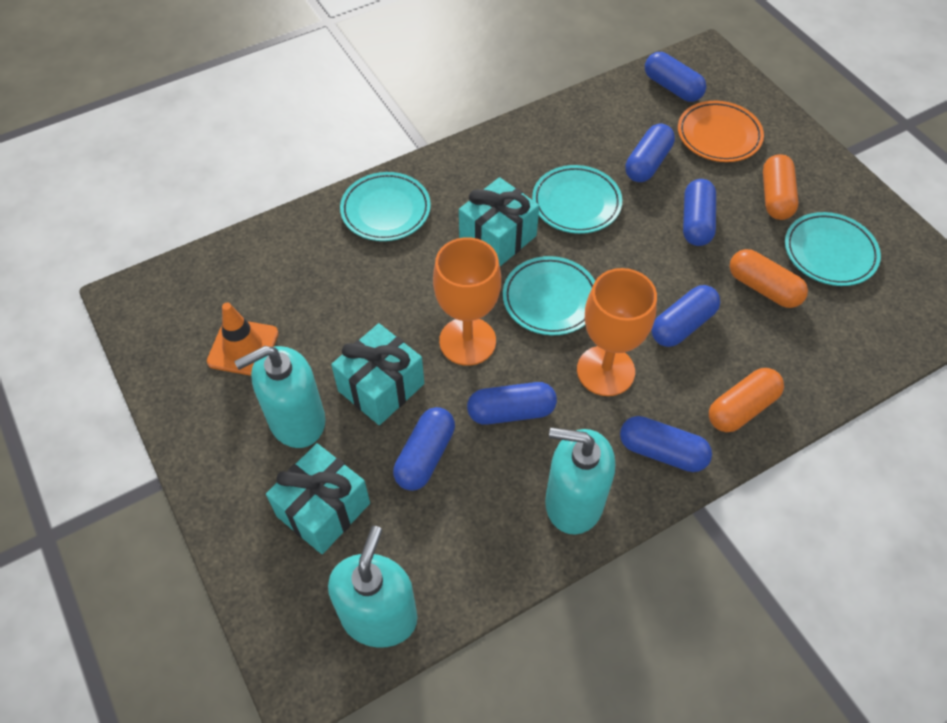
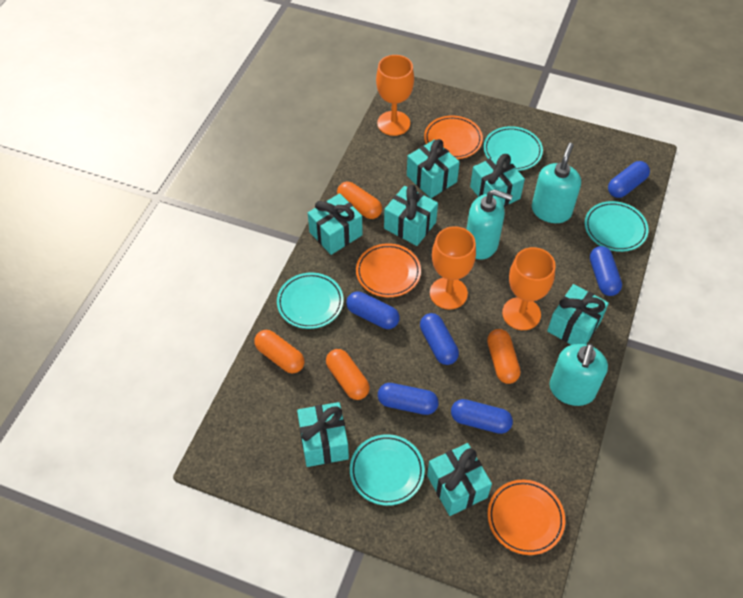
blue capsule: 7 -> 6
orange capsule: 3 -> 4
orange goblet: 2 -> 3
orange plate: 1 -> 3
orange traffic cone: 1 -> 0
turquoise gift: 3 -> 7

